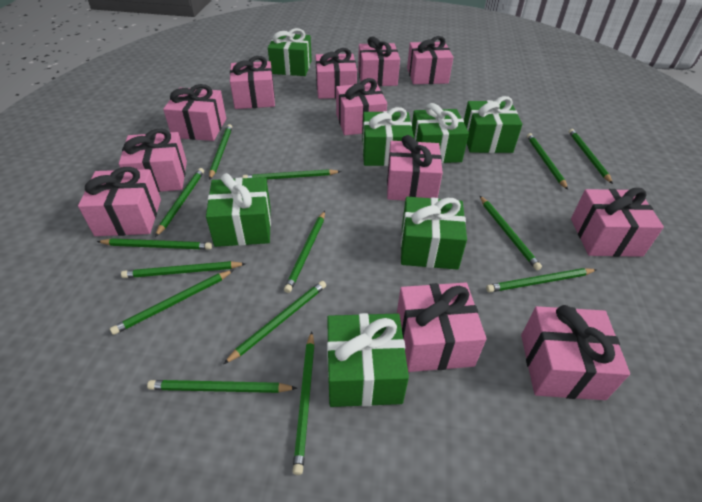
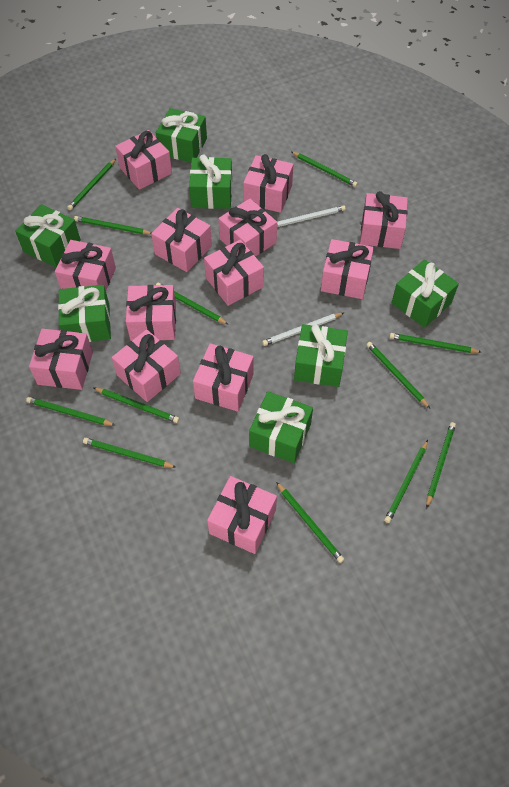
green pencil: 14 -> 12
pink gift: 12 -> 13
white pencil: 0 -> 2

